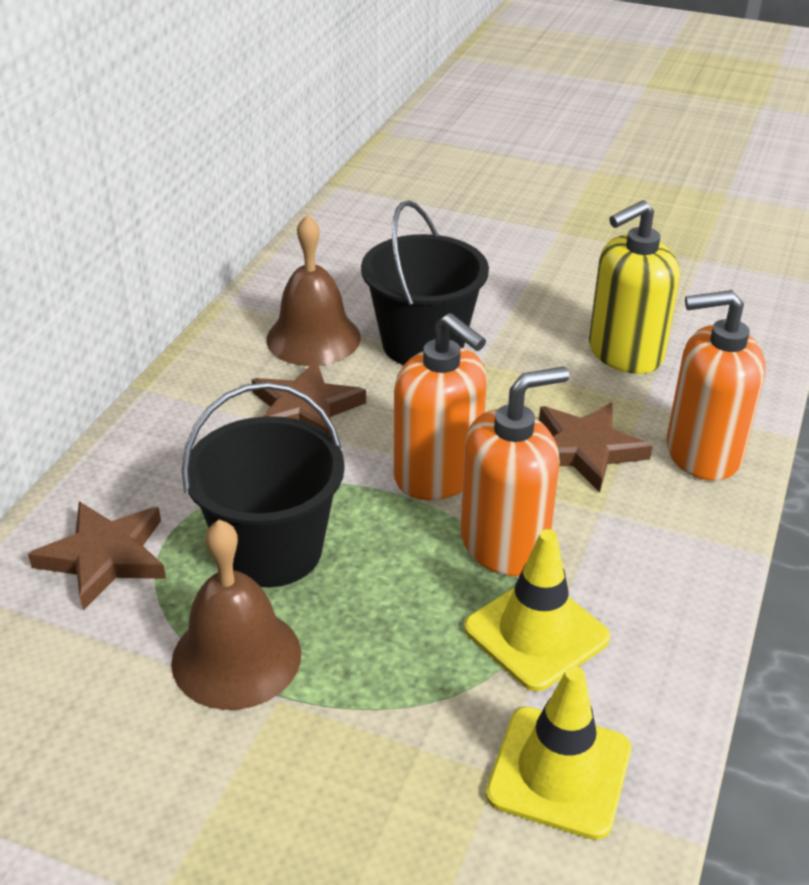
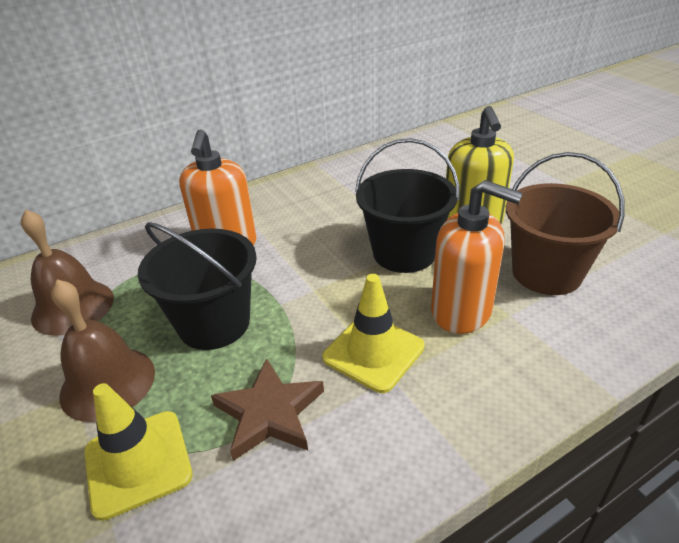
brown bucket: 0 -> 1
brown star: 3 -> 1
orange soap dispenser: 3 -> 2

